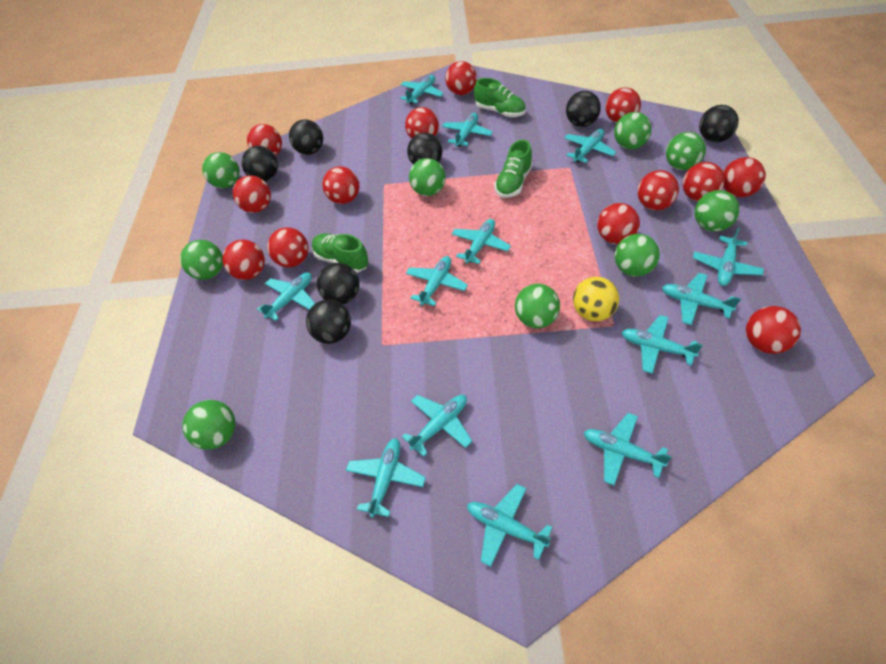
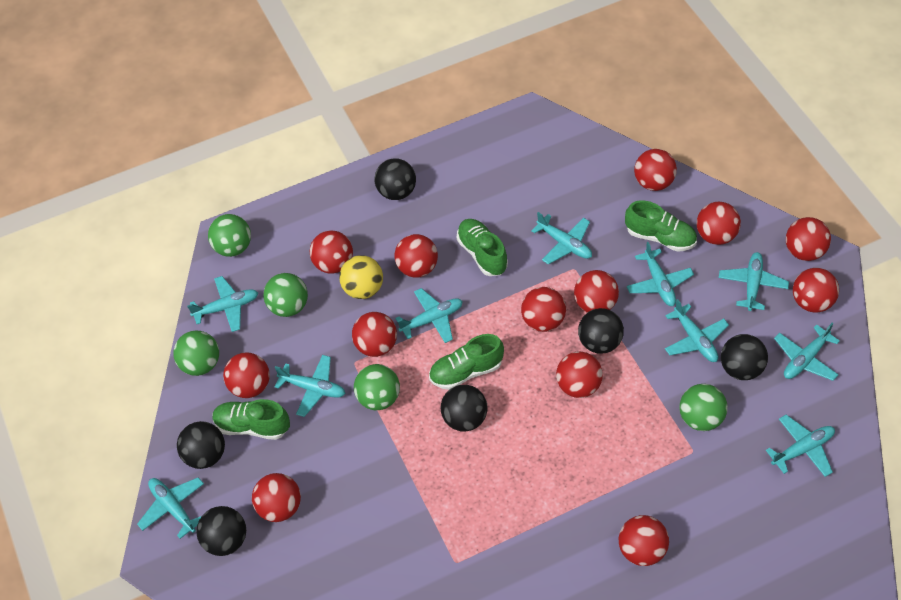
black ball: 7 -> 6
green ball: 9 -> 5
green shoe: 3 -> 4
turquoise plane: 13 -> 10

